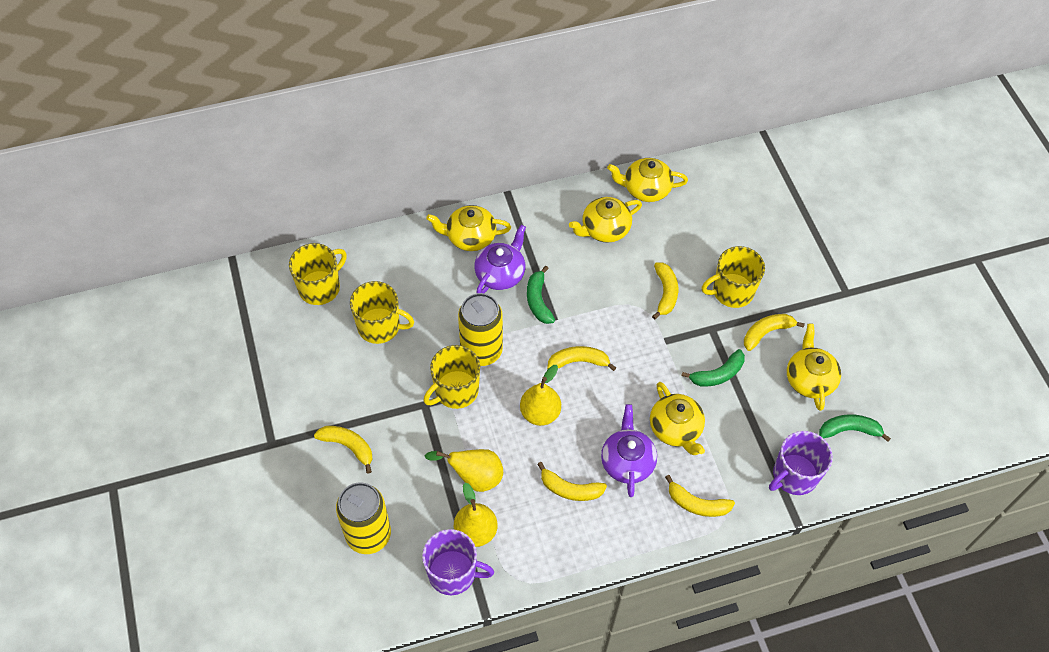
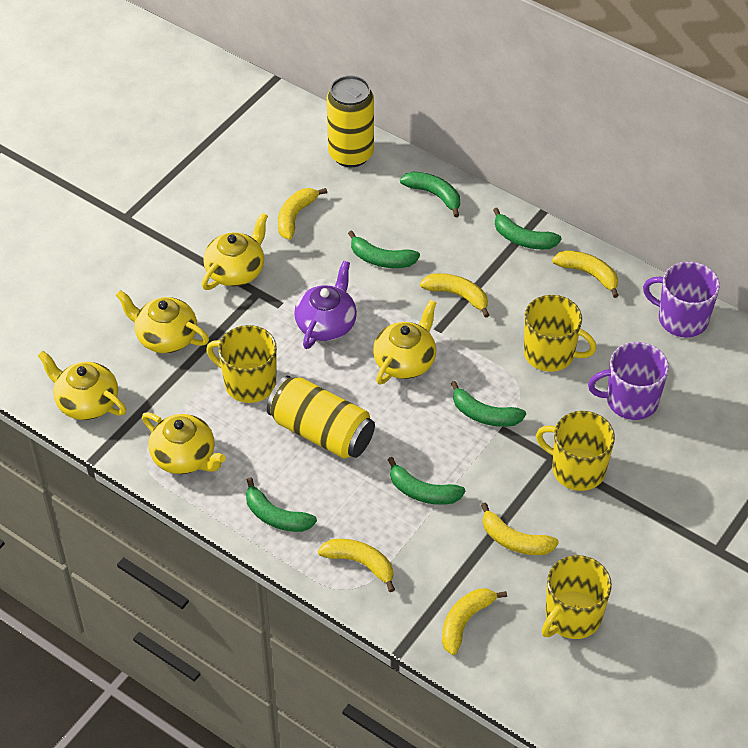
green banana: 3 -> 6
purple teapot: 2 -> 1
yellow pear: 3 -> 0

